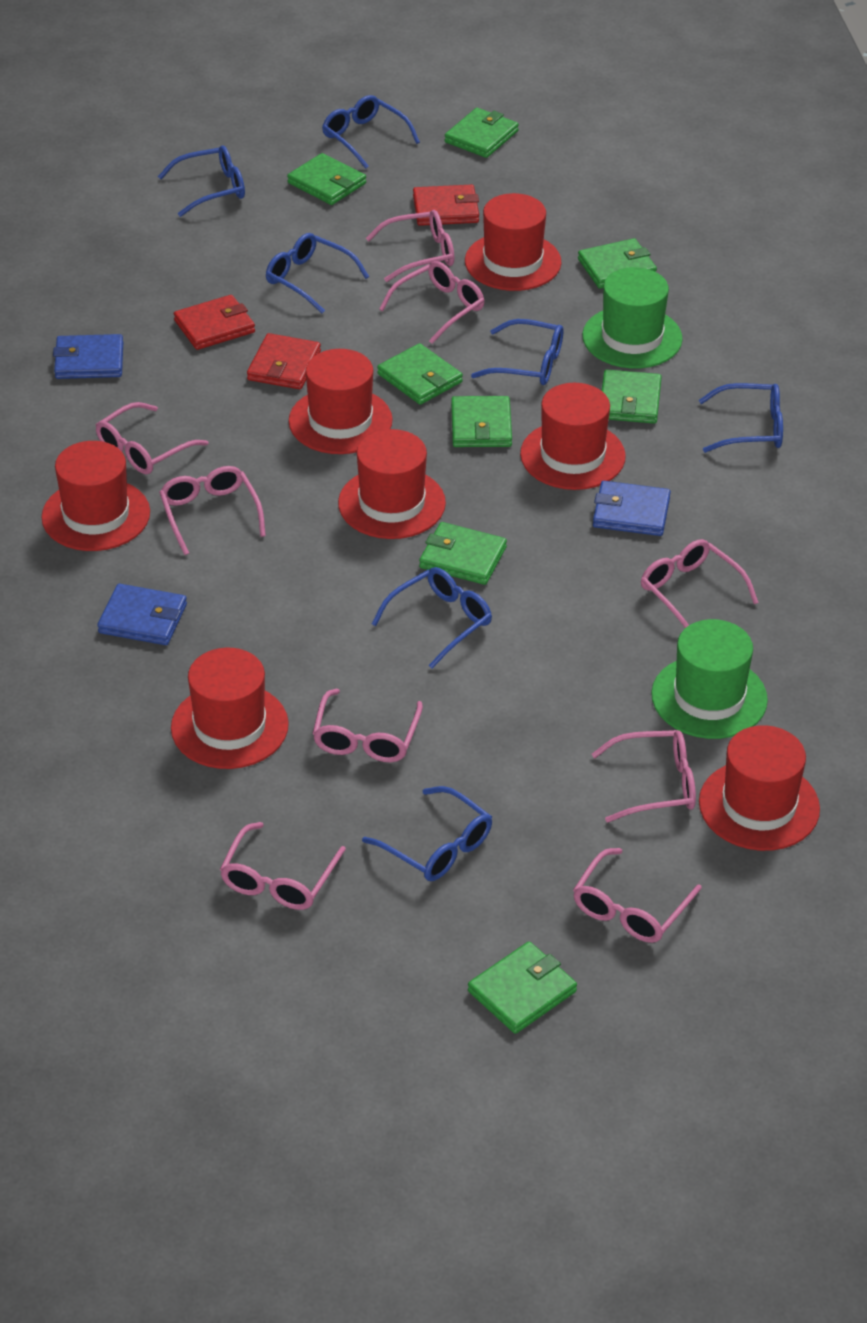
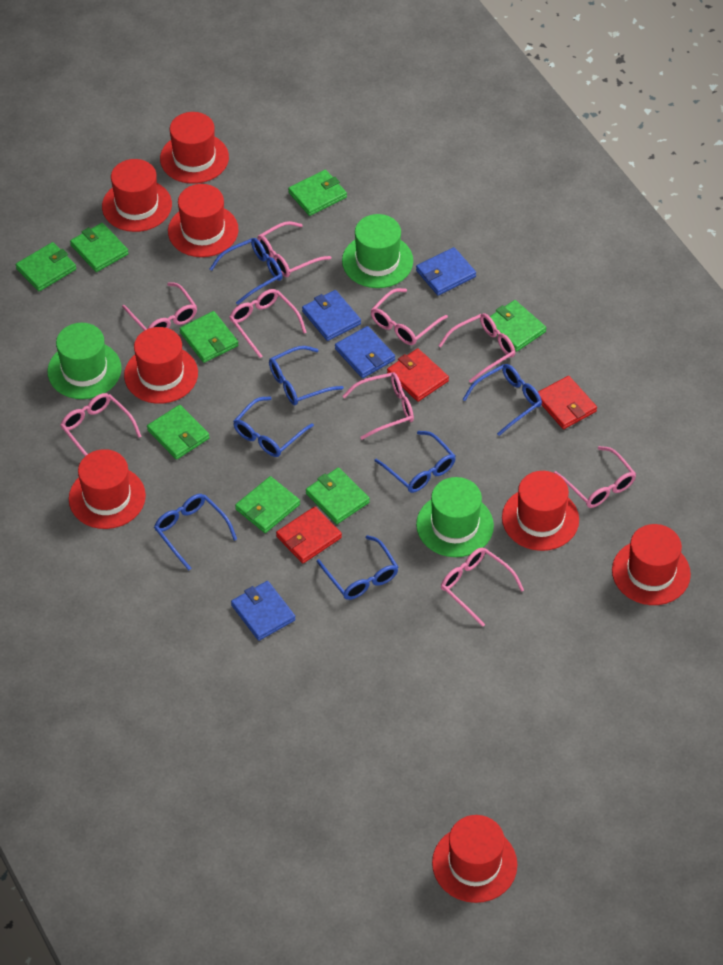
blue wallet: 3 -> 4
green hat: 2 -> 3
red hat: 7 -> 8

